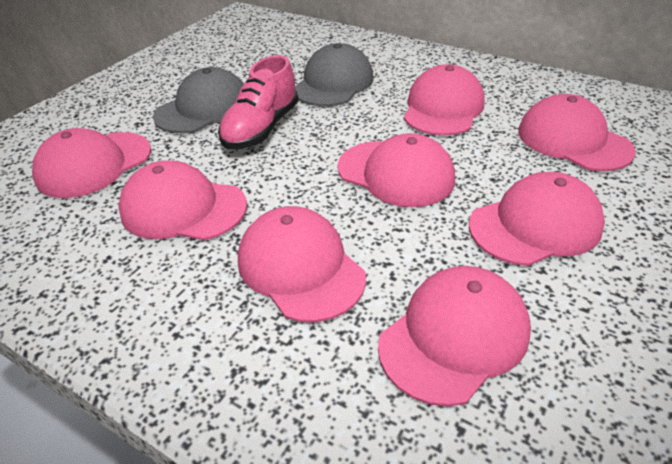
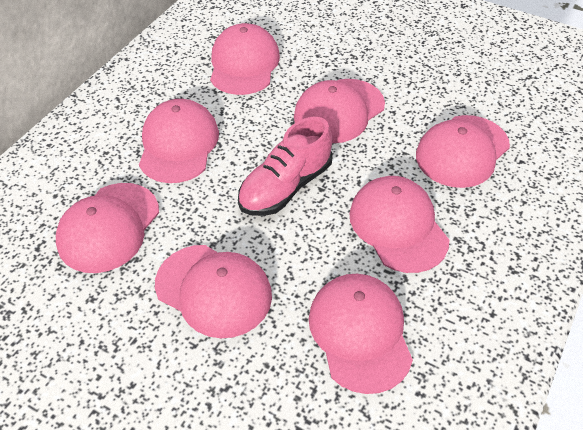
grey cap: 2 -> 0

